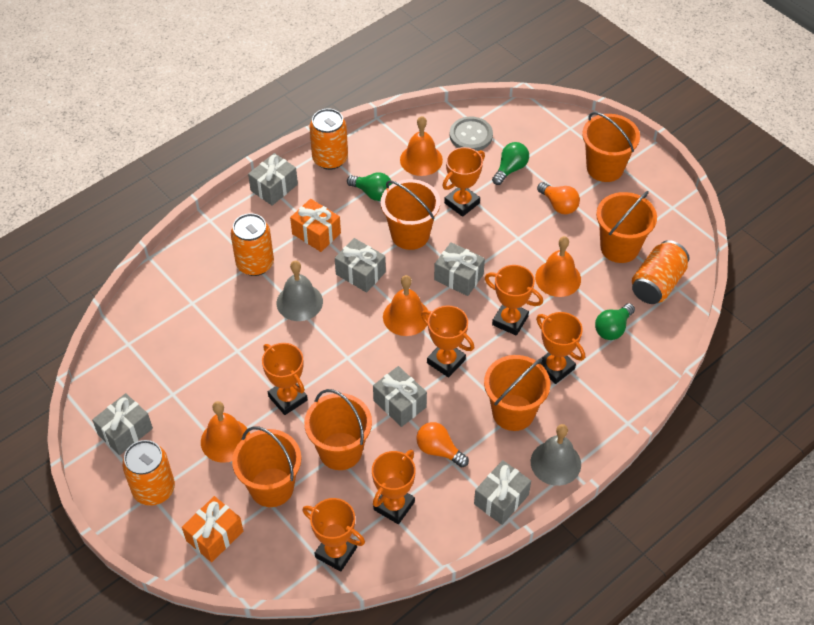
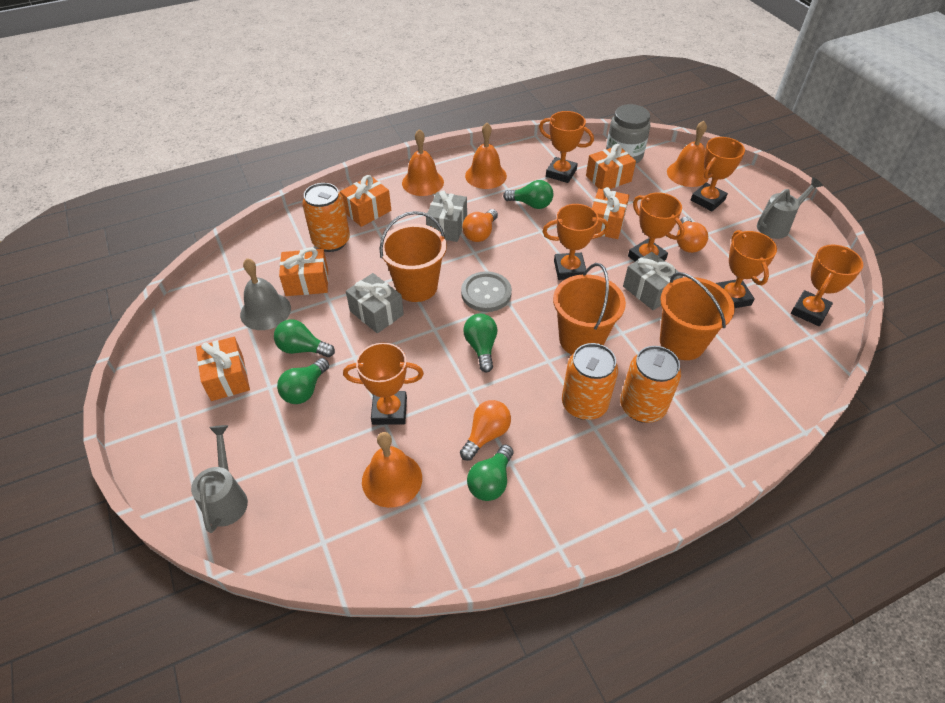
green light bulb: 3 -> 5
grey bell: 2 -> 1
grey gift: 6 -> 3
grey jar: 0 -> 1
grey watering can: 0 -> 2
orange bucket: 6 -> 3
orange can: 4 -> 3
orange gift: 2 -> 5
orange light bulb: 2 -> 3

